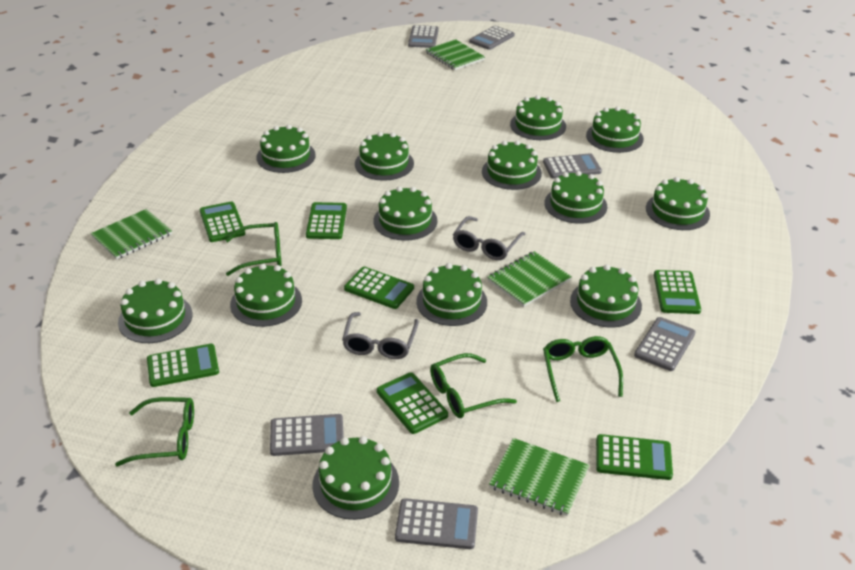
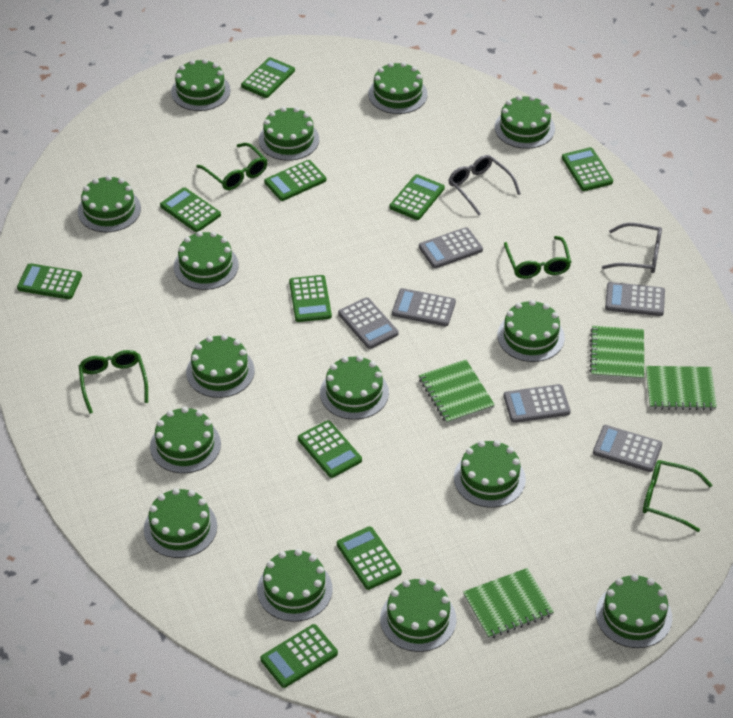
green cake: 13 -> 15
green calculator: 7 -> 10

